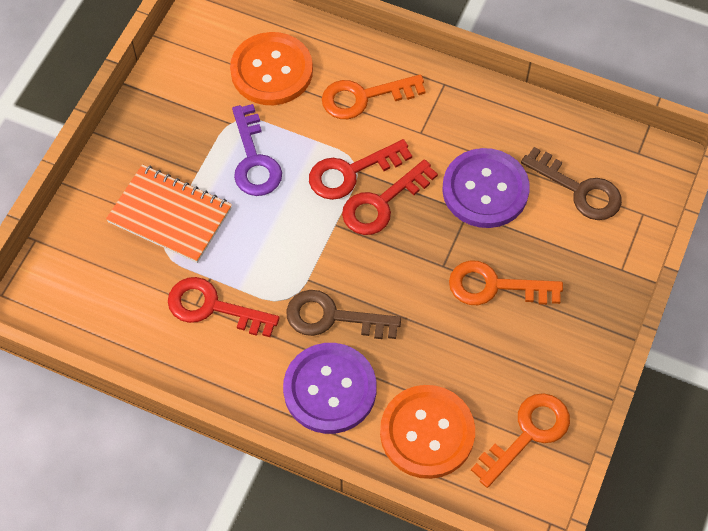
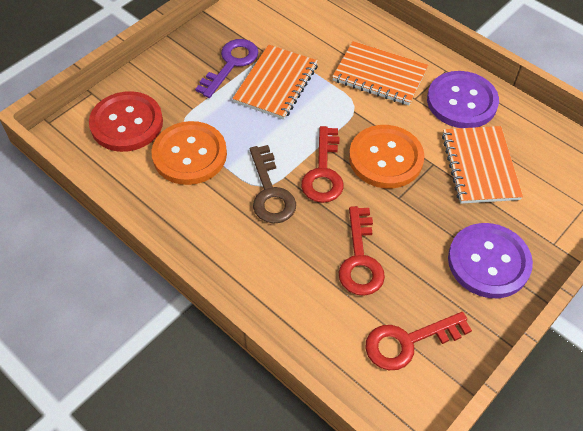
brown key: 2 -> 1
orange key: 3 -> 0
orange notebook: 1 -> 3
red button: 0 -> 1

